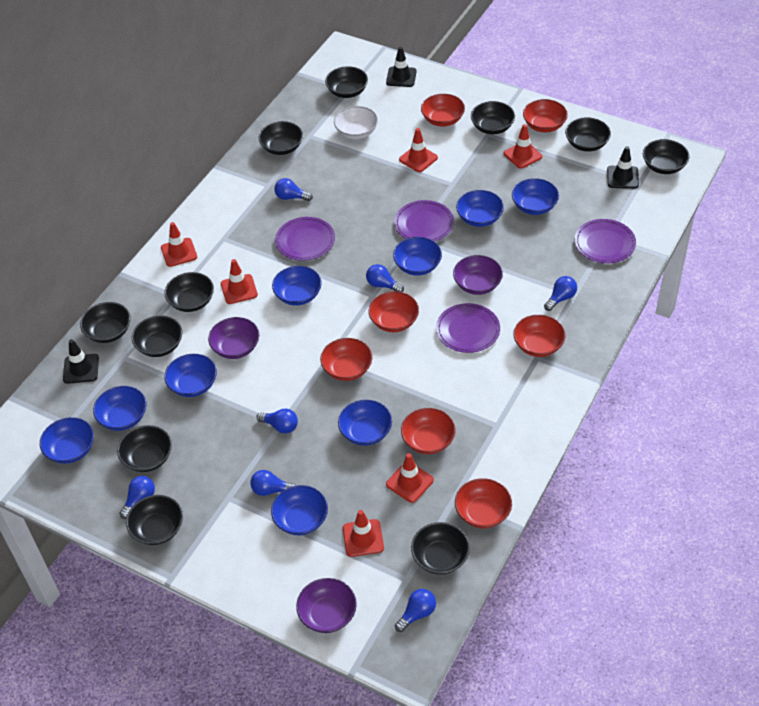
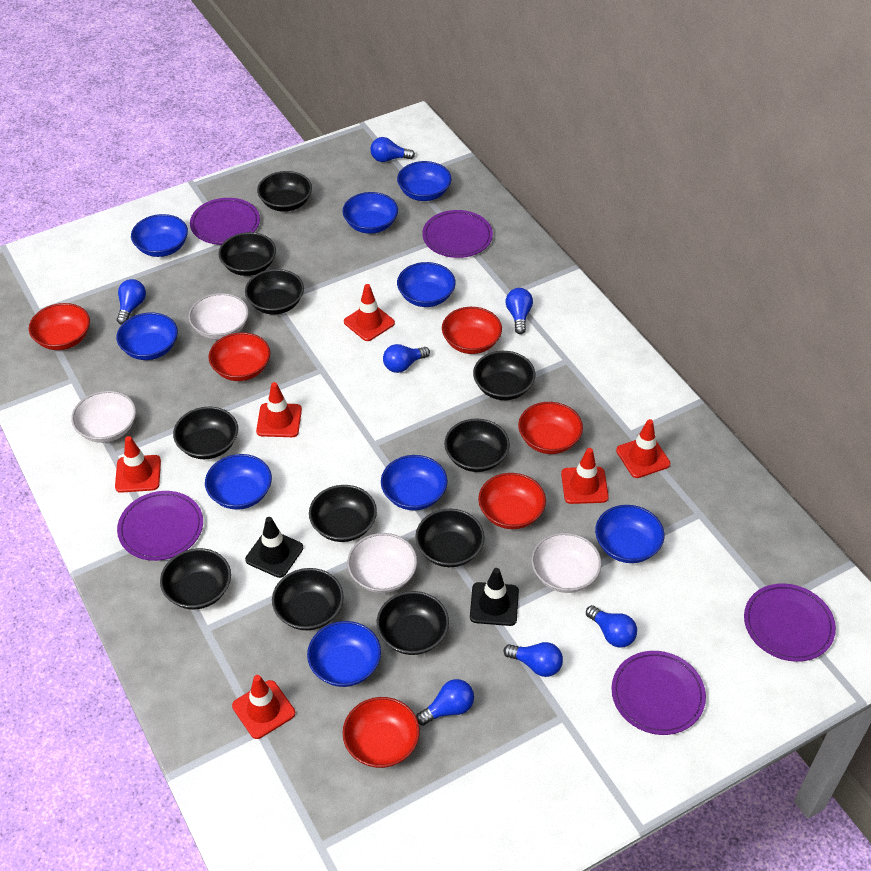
black traffic cone: 3 -> 2
purple bowl: 3 -> 0
purple plate: 4 -> 5
red bowl: 7 -> 6
white bowl: 1 -> 4

